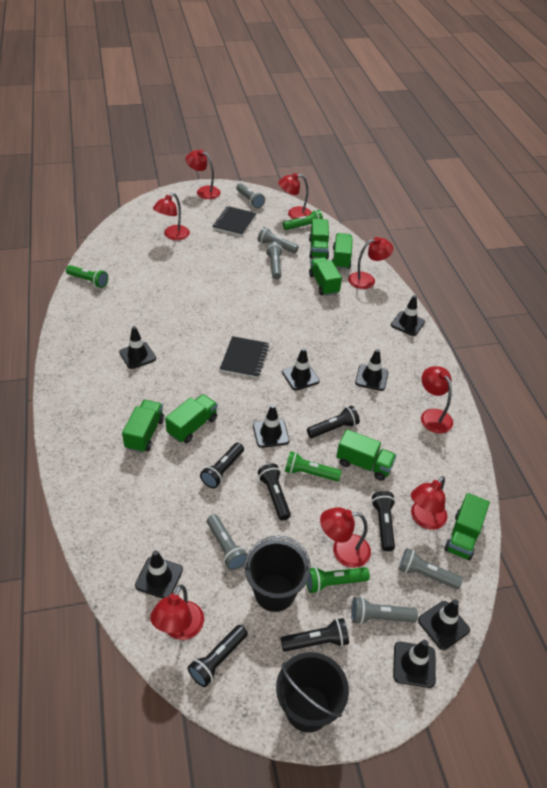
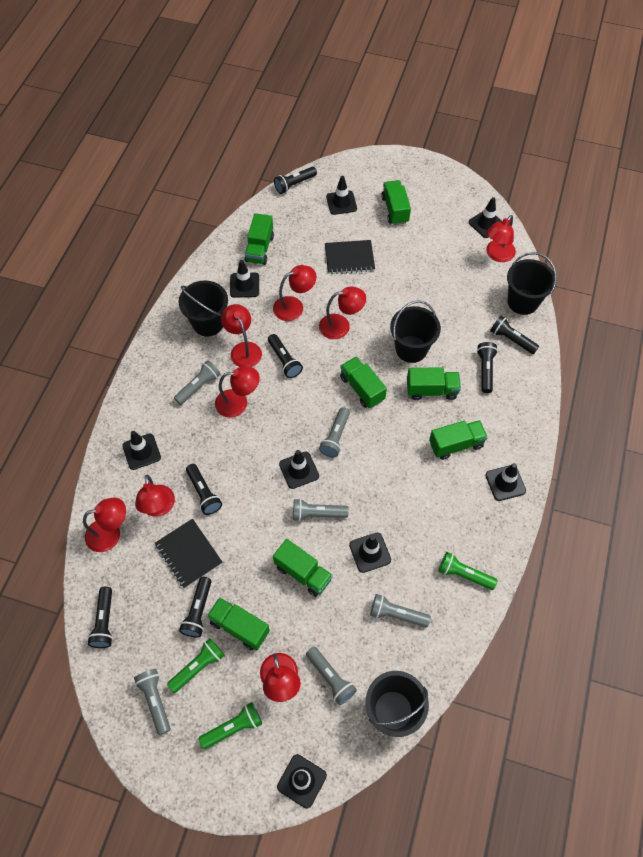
black bucket: 2 -> 4
black flashlight: 6 -> 7
green flashlight: 4 -> 3

